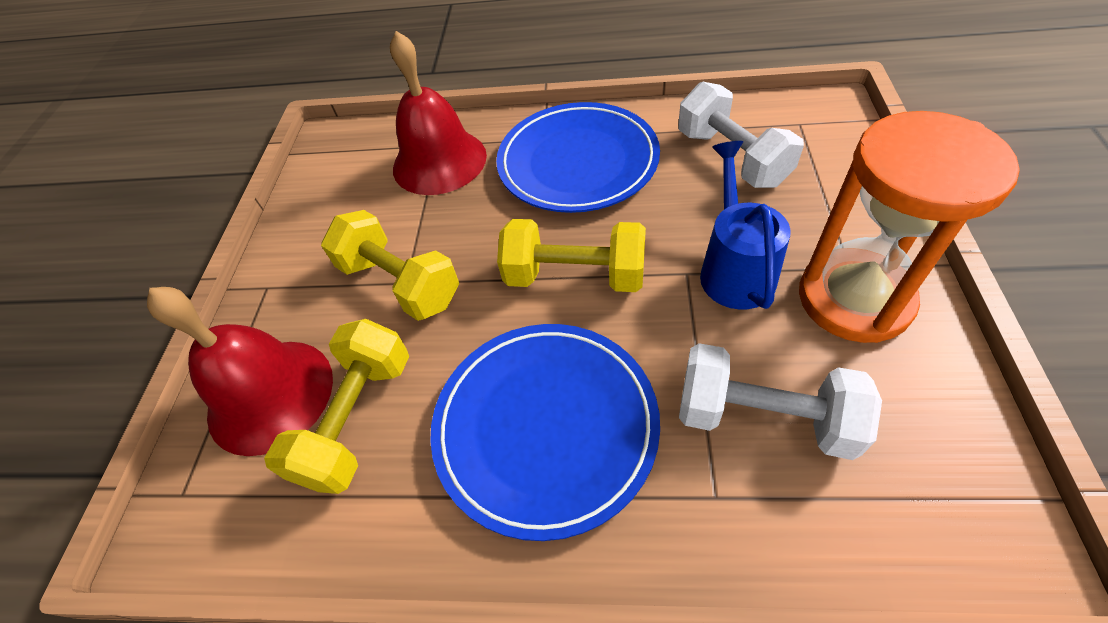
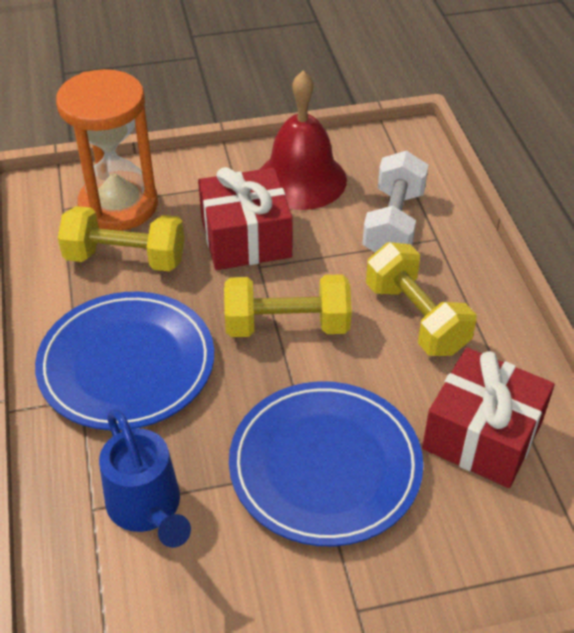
red bell: 2 -> 1
red gift: 0 -> 2
white dumbbell: 2 -> 1

